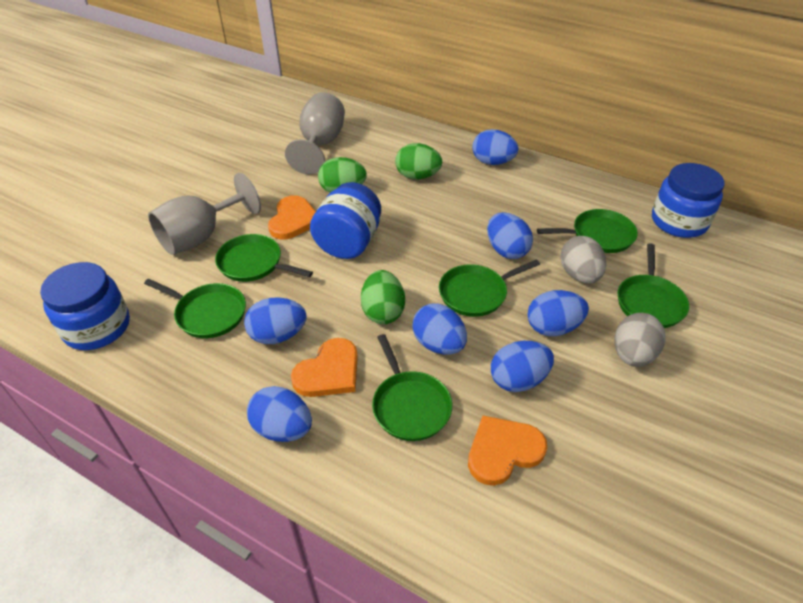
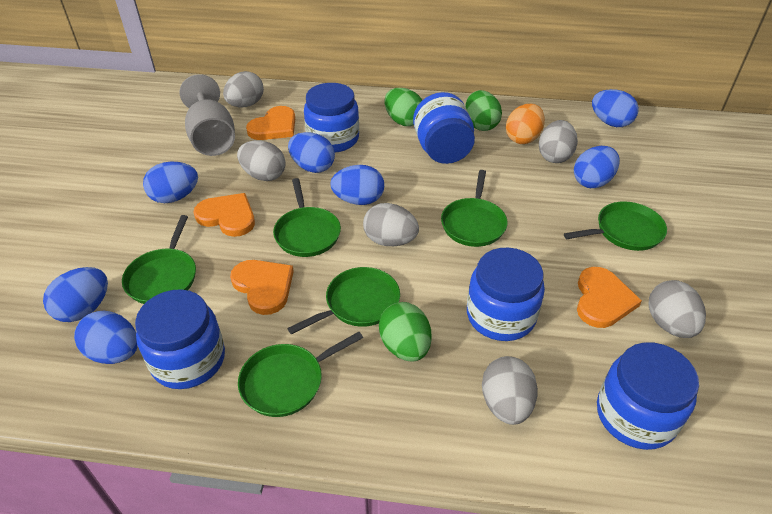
blue jar: 3 -> 5
grey egg: 2 -> 6
grey goblet: 2 -> 1
orange egg: 0 -> 1
orange heart: 3 -> 4

